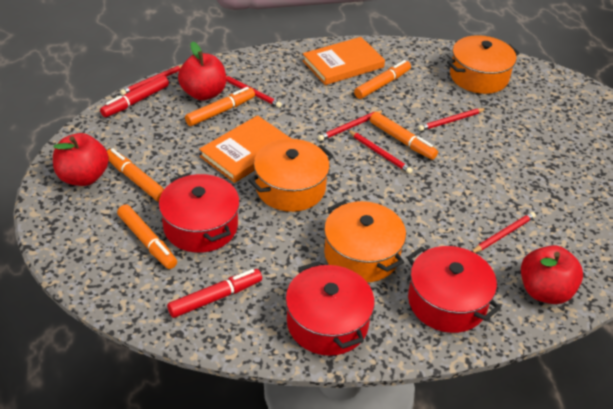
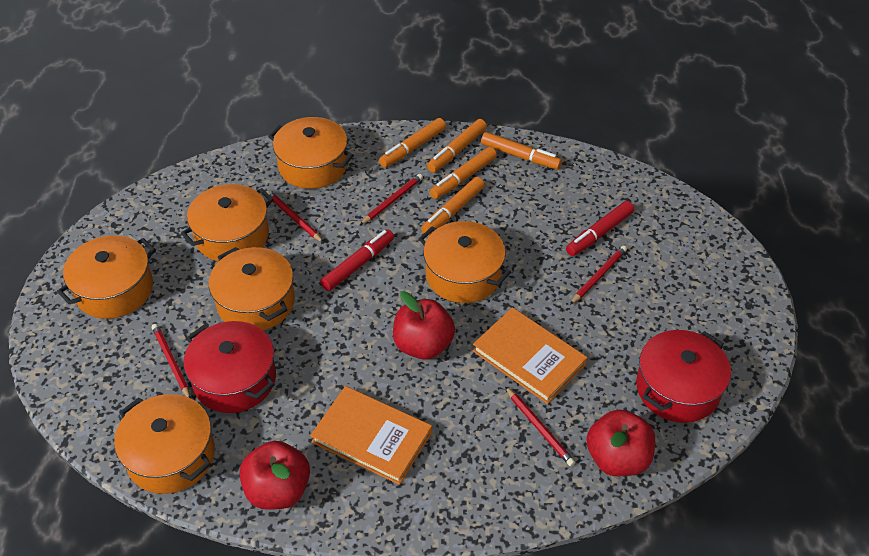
orange pot: 3 -> 6
red pencil: 6 -> 5
red pot: 3 -> 2

